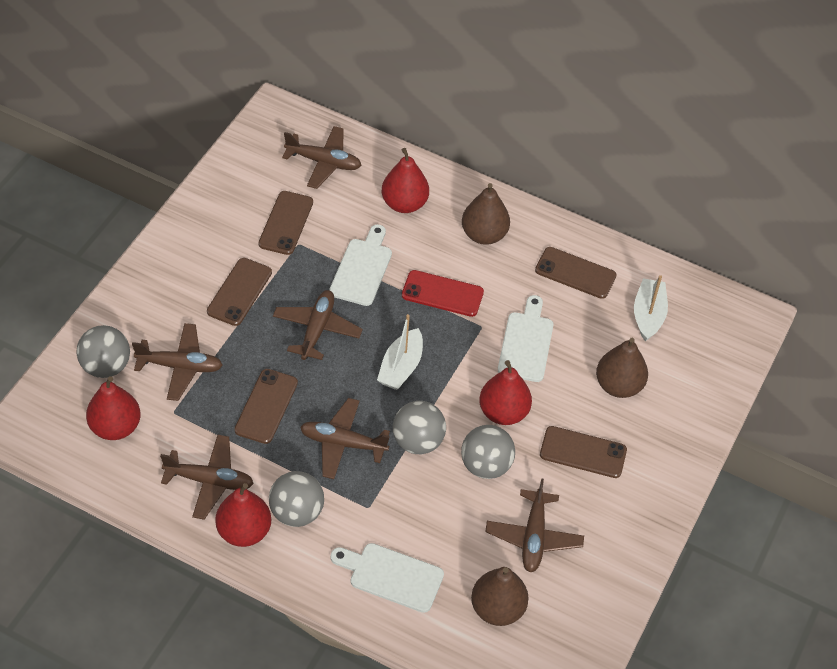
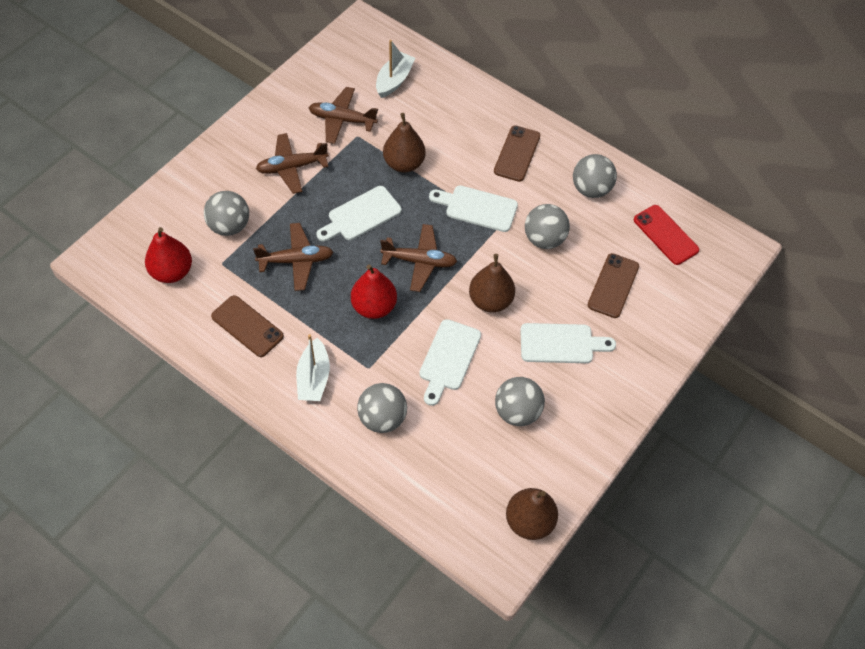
brown phone: 5 -> 3
brown plane: 6 -> 4
grey ball: 4 -> 5
red pear: 4 -> 2
white cutting board: 3 -> 4

